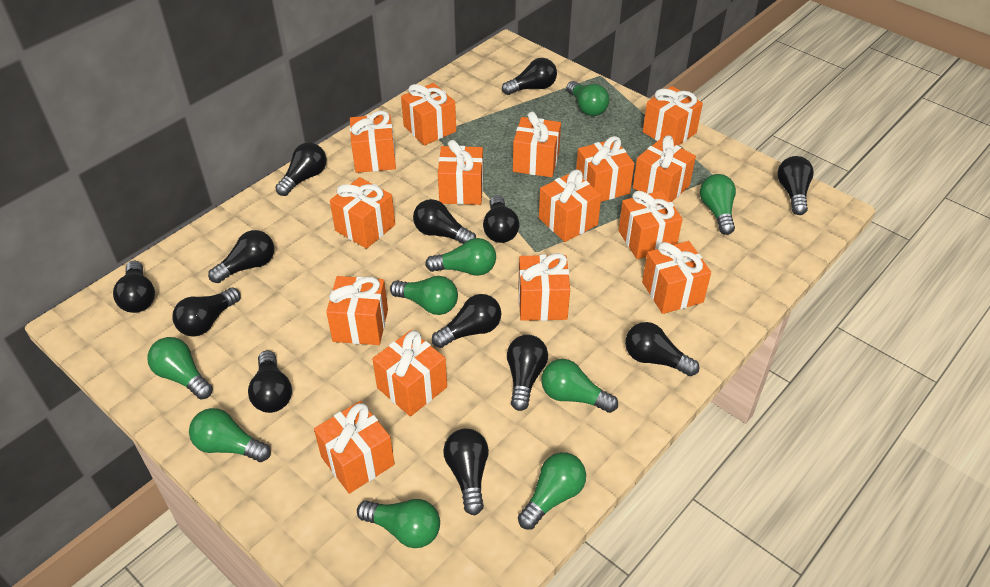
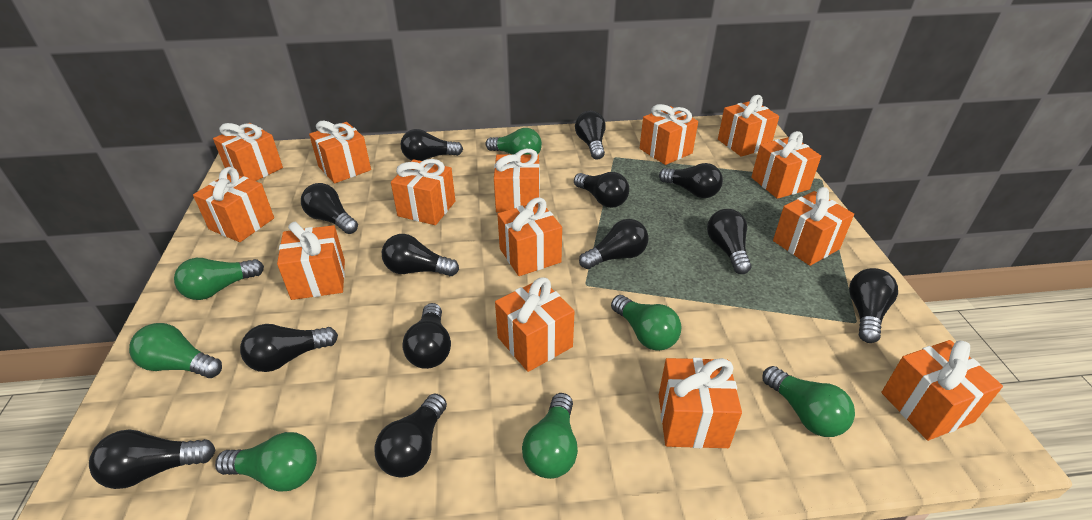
green light bulb: 9 -> 7
orange gift: 15 -> 14

